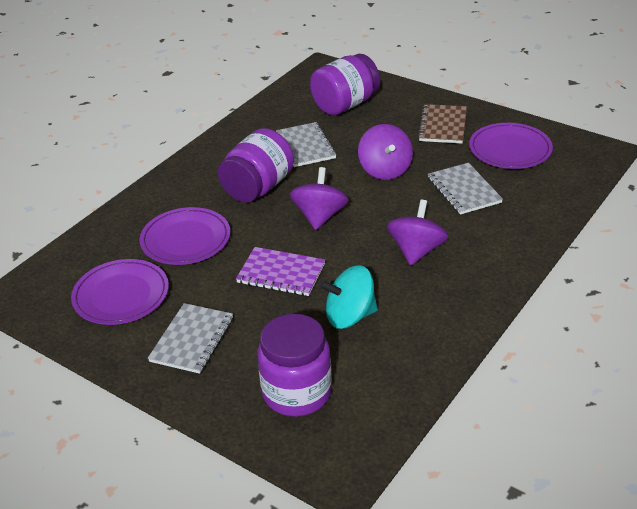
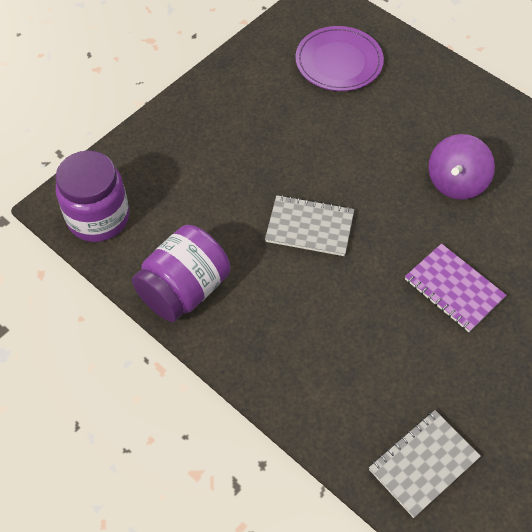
brown notebook: 1 -> 0
grey notebook: 3 -> 2
purple jar: 3 -> 2
purple plate: 3 -> 1
purple spinning top: 3 -> 1
turquoise spinning top: 1 -> 0

